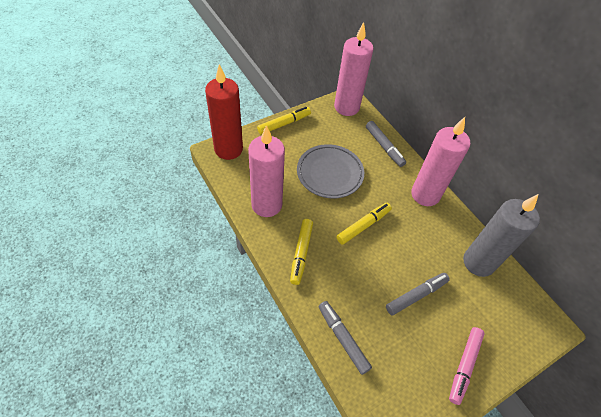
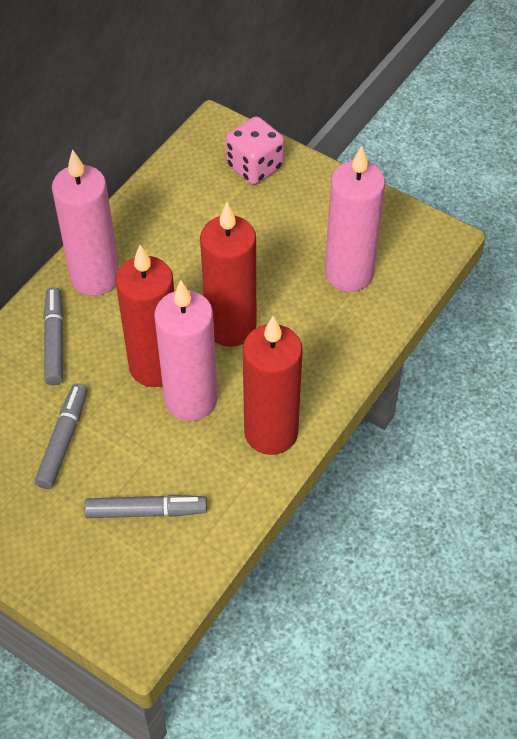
grey candle: 1 -> 0
grey plate: 1 -> 0
pink dice: 0 -> 1
pink marker: 1 -> 0
red candle: 1 -> 3
yellow marker: 3 -> 0

